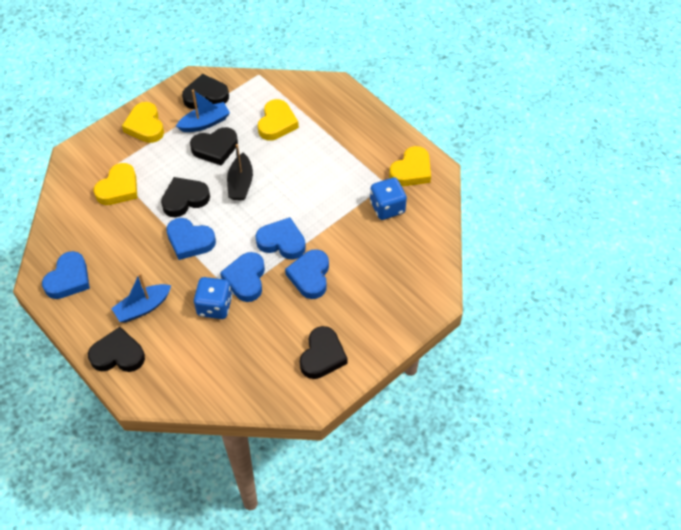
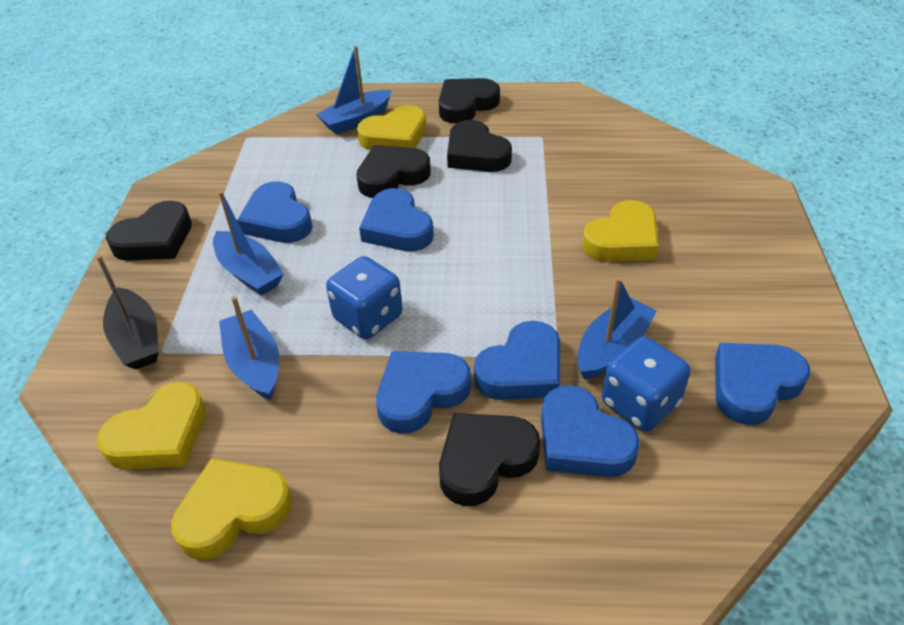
blue boat: 2 -> 4
blue heart: 5 -> 6

